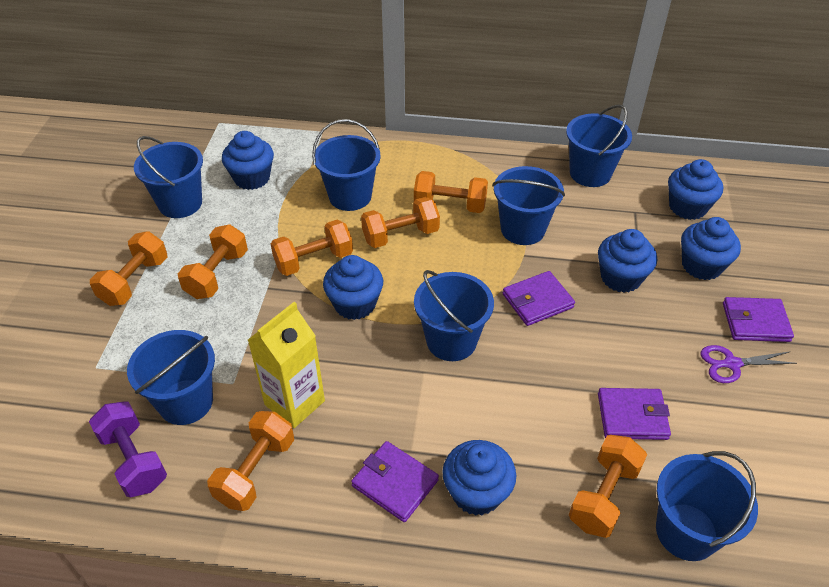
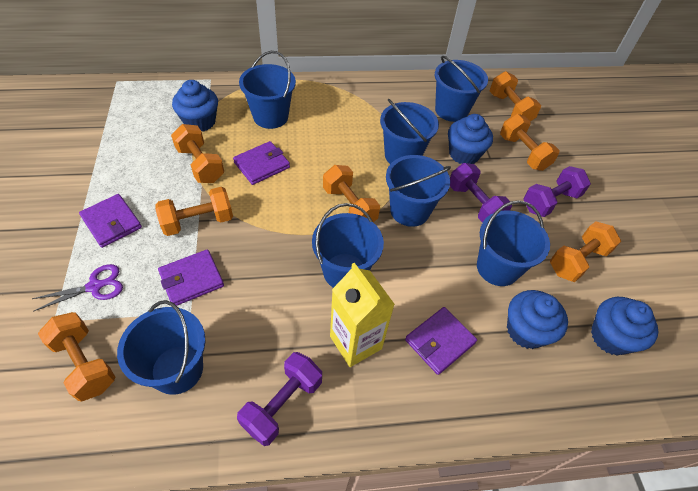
blue cupcake: 6 -> 4
purple dumbbell: 1 -> 3

